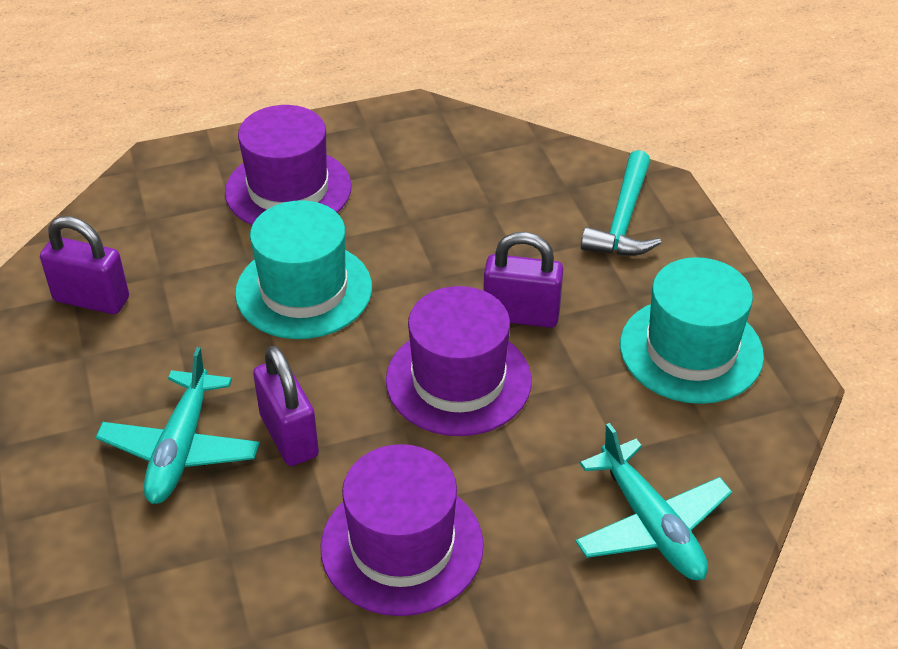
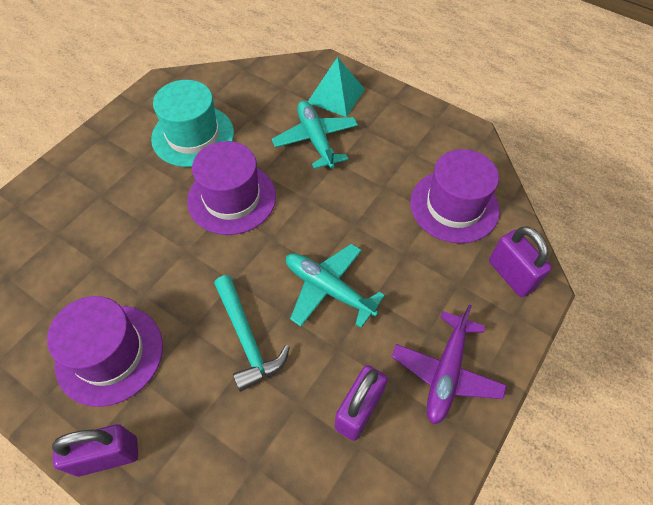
purple plane: 0 -> 1
turquoise hat: 2 -> 1
turquoise pyramid: 0 -> 1

